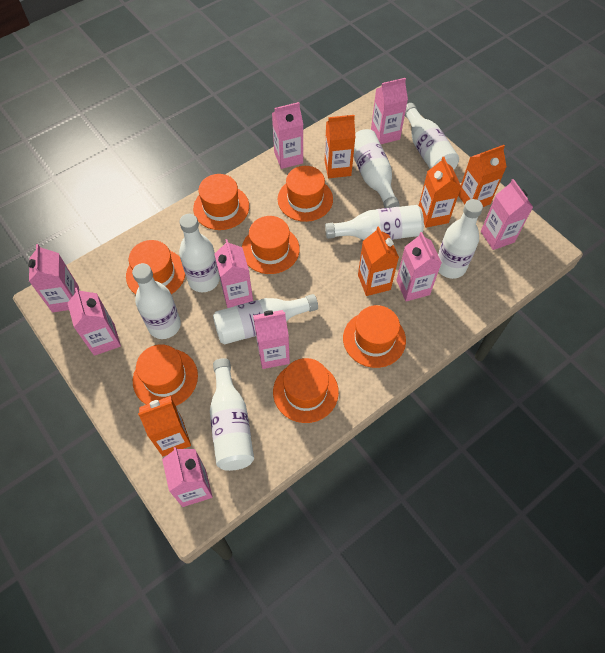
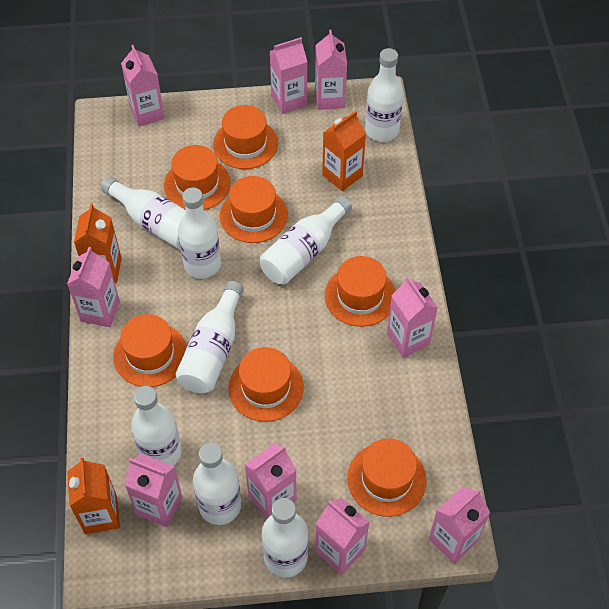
orange carton: 5 -> 3

